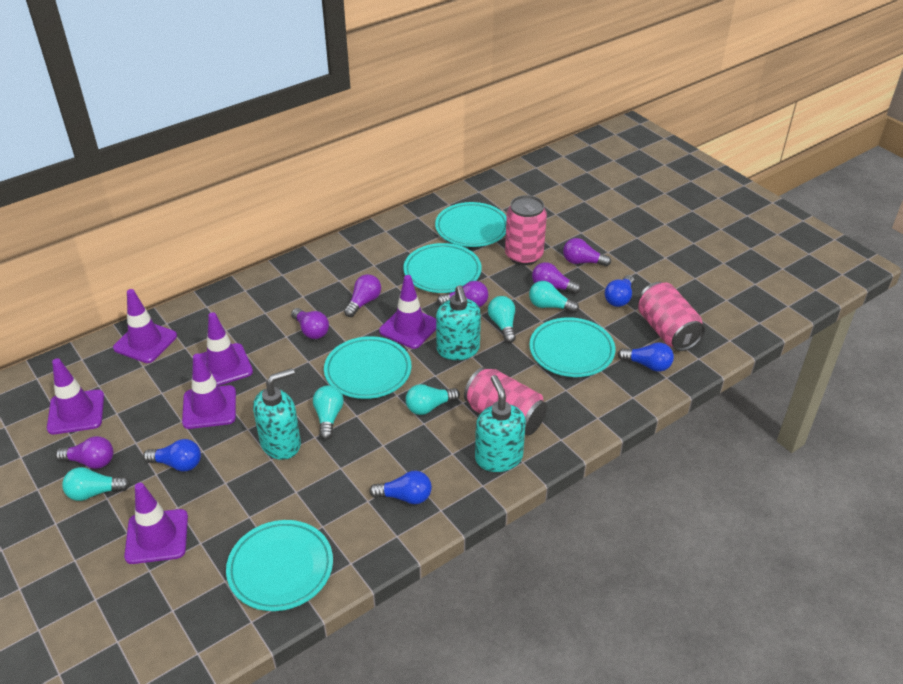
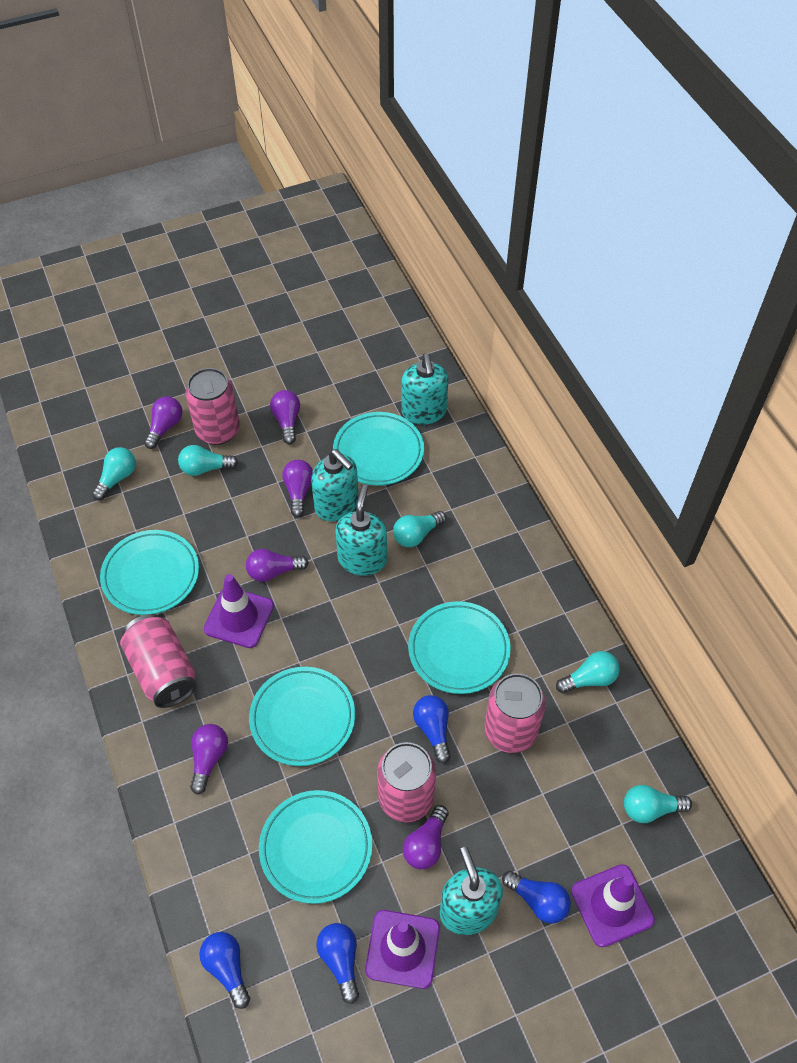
pink can: 3 -> 4
purple traffic cone: 6 -> 3
turquoise soap dispenser: 3 -> 4

